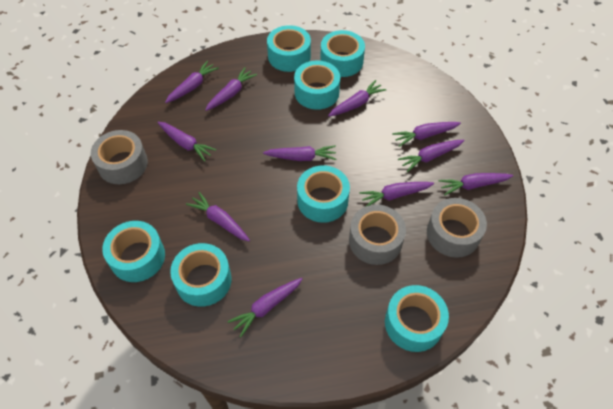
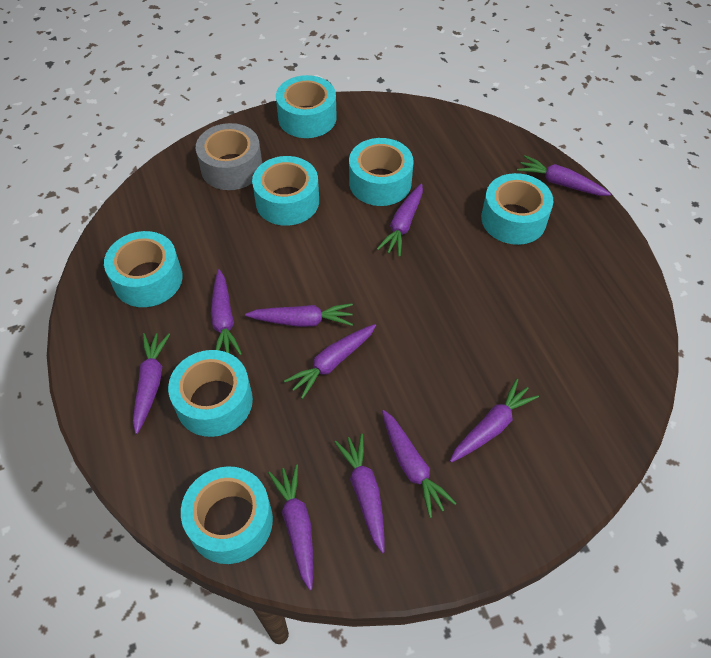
grey tape: 3 -> 1
purple carrot: 11 -> 10

